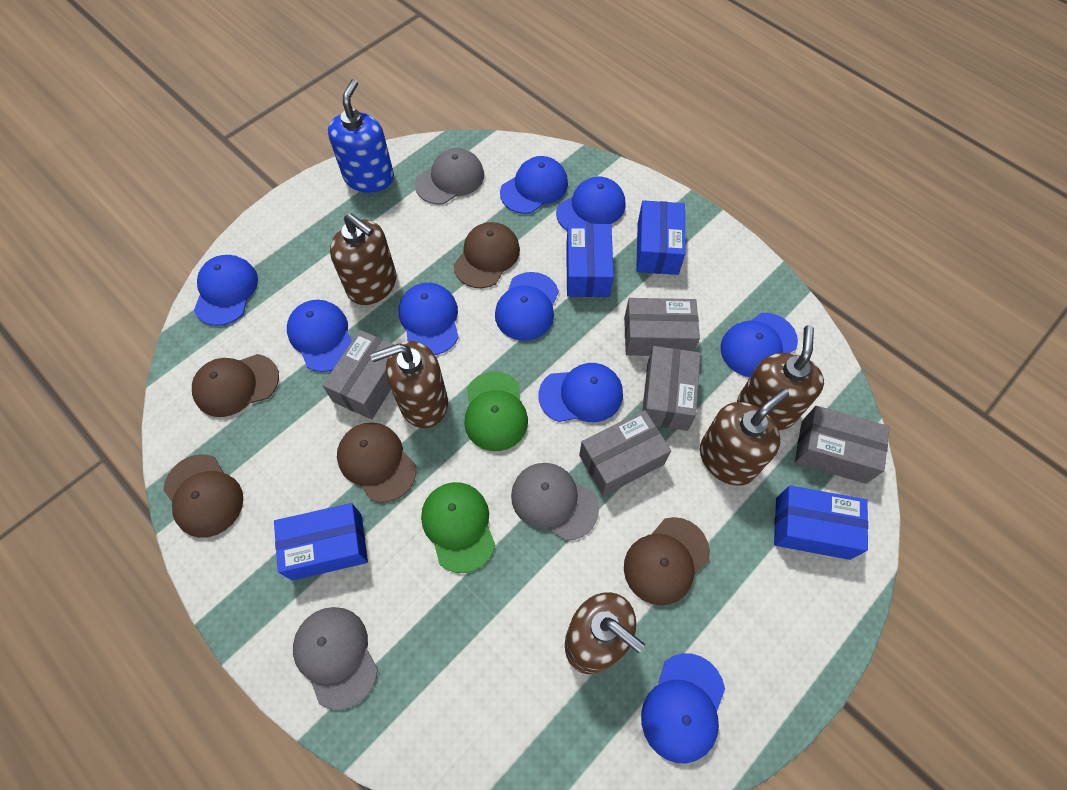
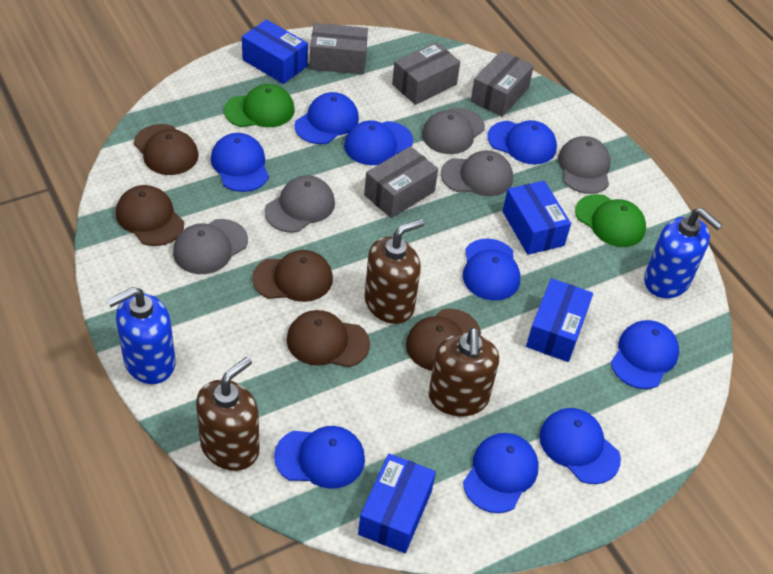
blue soap dispenser: 1 -> 2
brown soap dispenser: 5 -> 3
grey box: 5 -> 4
grey cap: 3 -> 5

